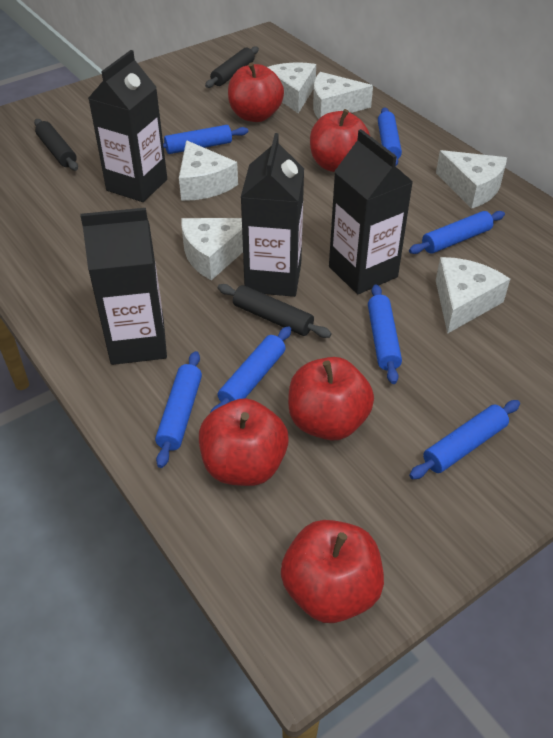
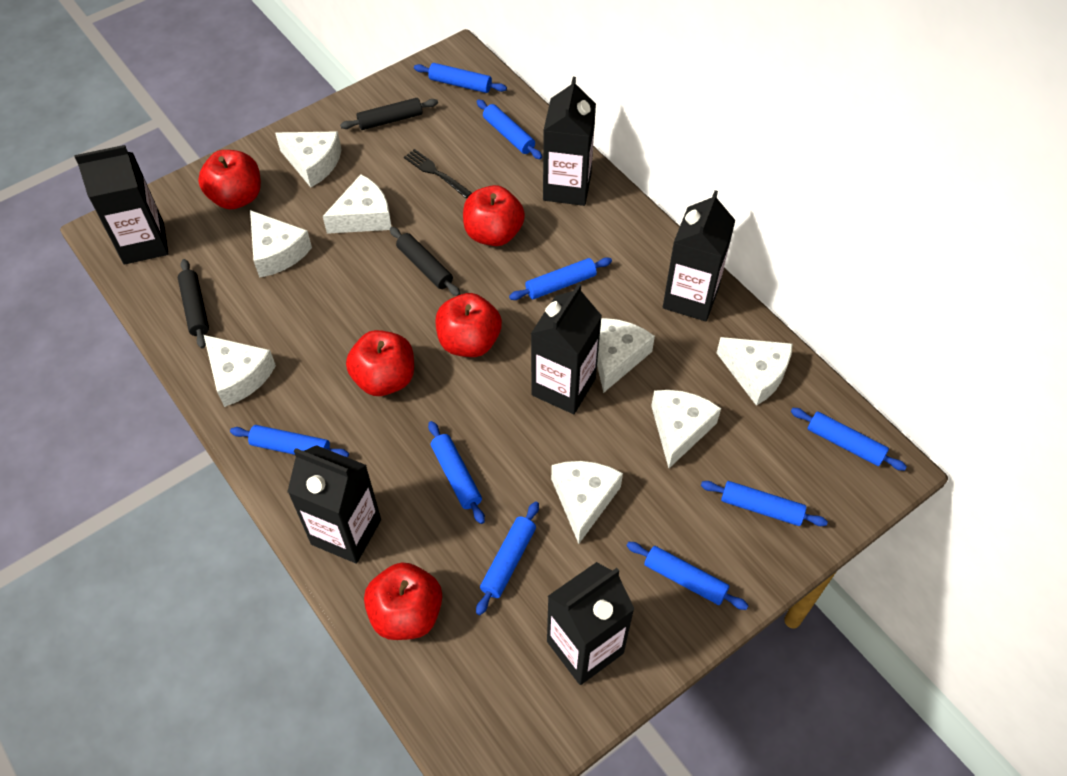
black carton: 4 -> 6
black fork: 0 -> 1
blue rolling pin: 7 -> 9
white cheese: 6 -> 8

